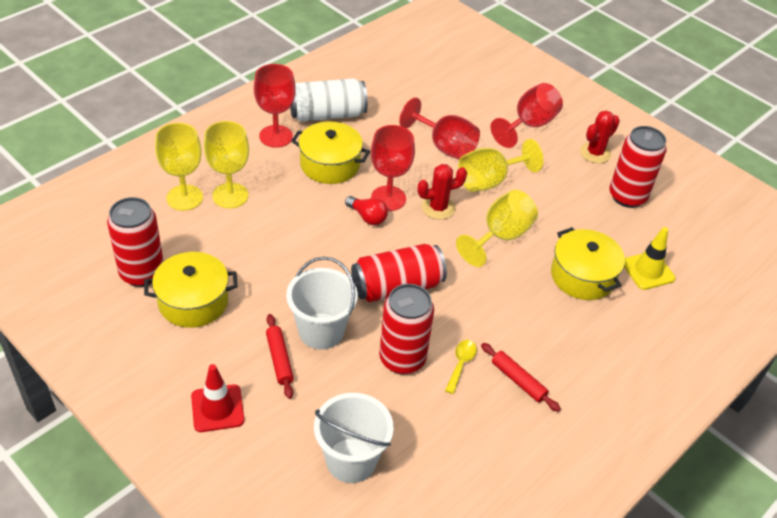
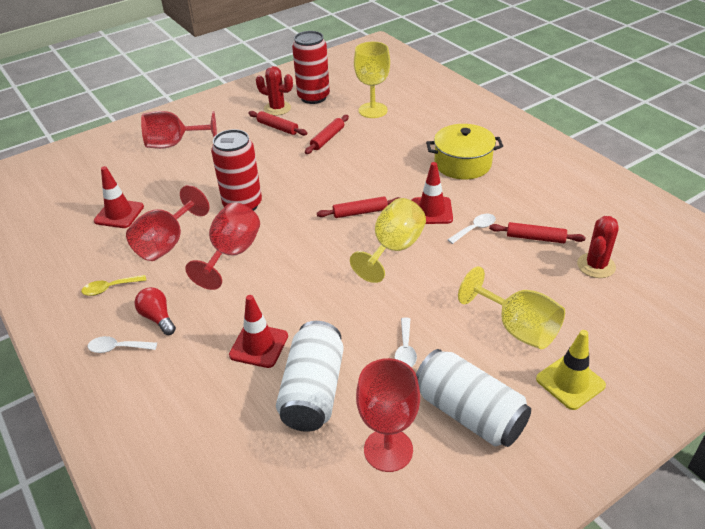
red can: 4 -> 2
red rolling pin: 2 -> 4
red traffic cone: 1 -> 3
white bucket: 2 -> 0
white can: 1 -> 2
white spoon: 0 -> 3
yellow goblet: 4 -> 3
yellow pot: 3 -> 1

